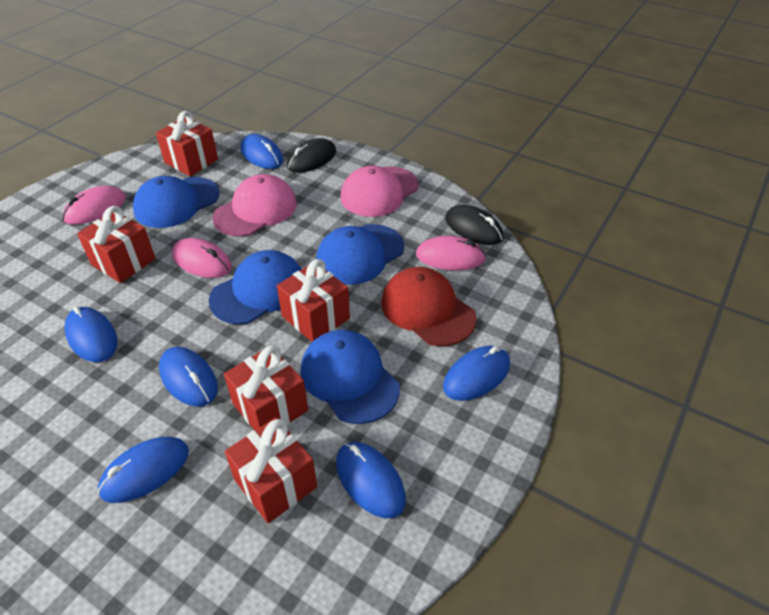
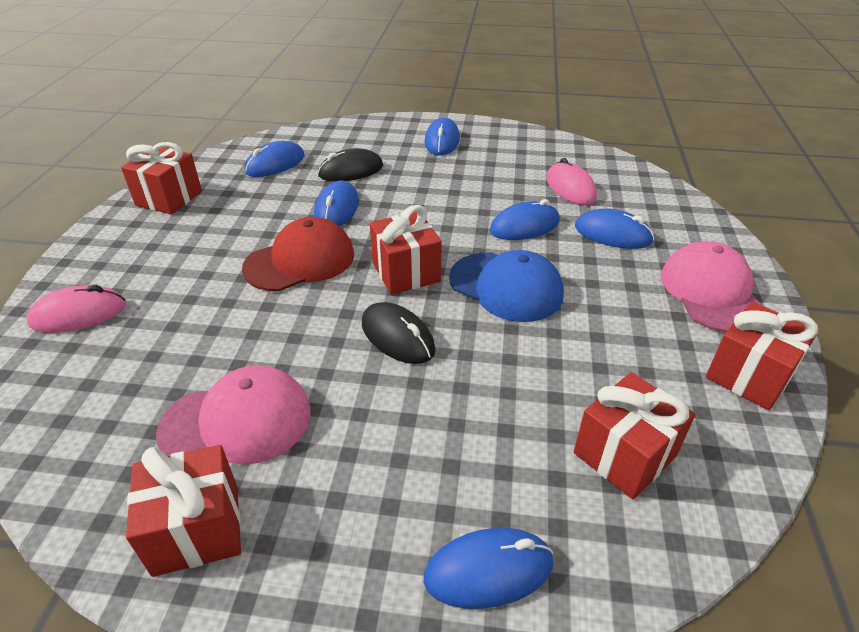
blue cap: 4 -> 1
pink mouse: 3 -> 2

